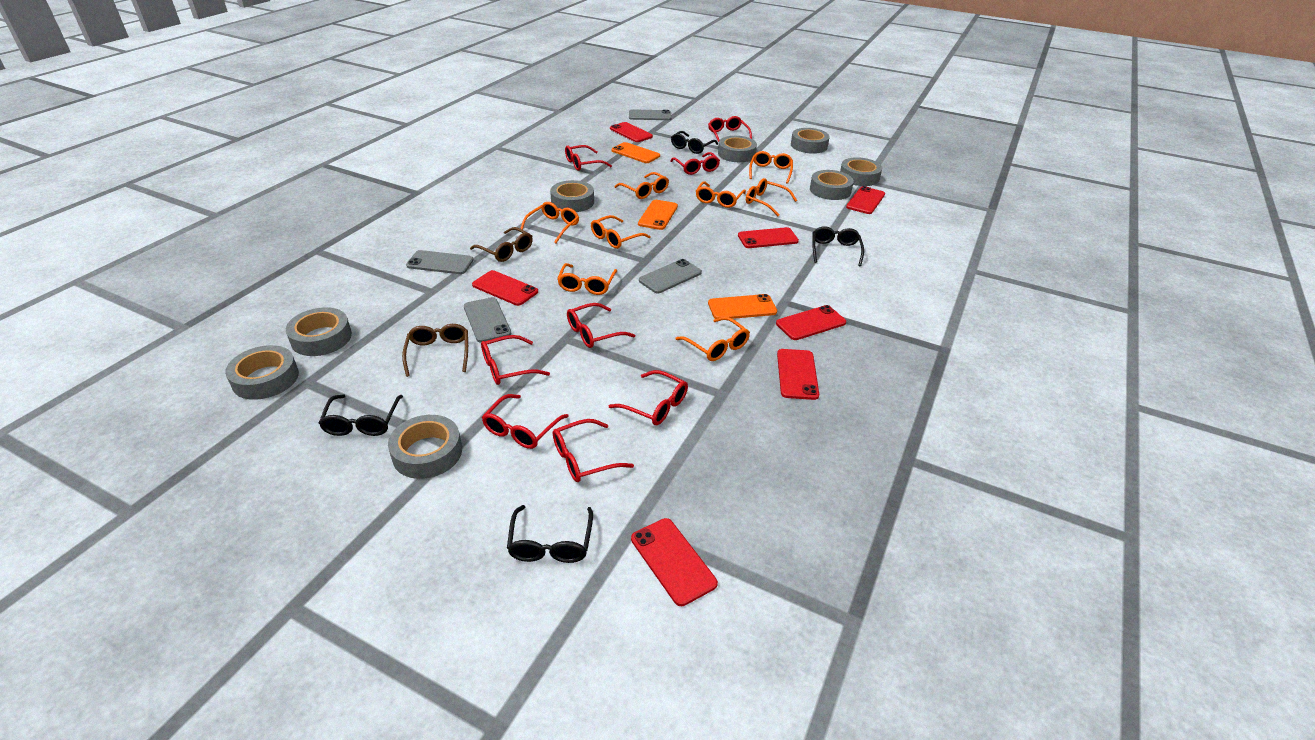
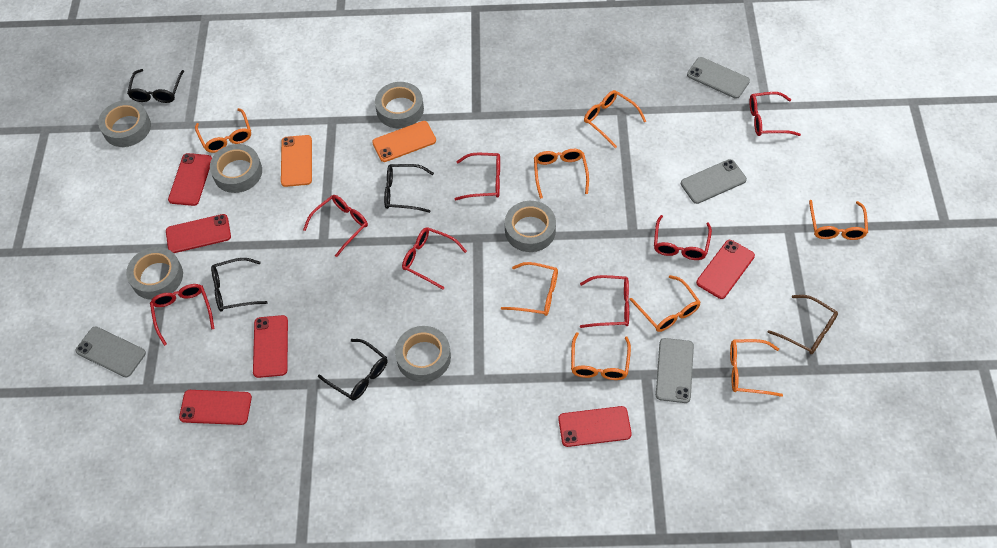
brown glasses: 2 -> 1
grey tape: 8 -> 6
orange phone: 3 -> 2
red glasses: 8 -> 7
red phone: 7 -> 6

